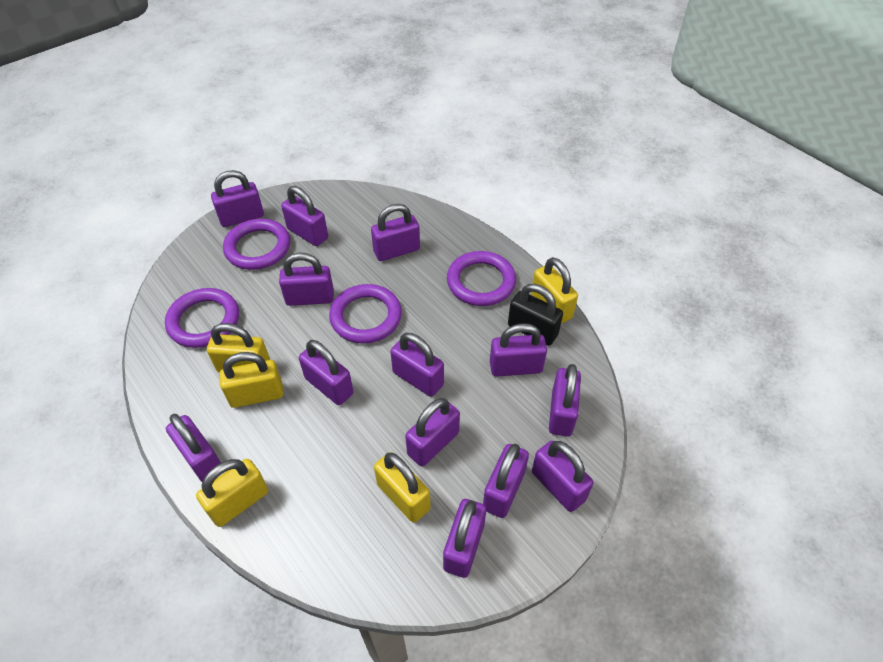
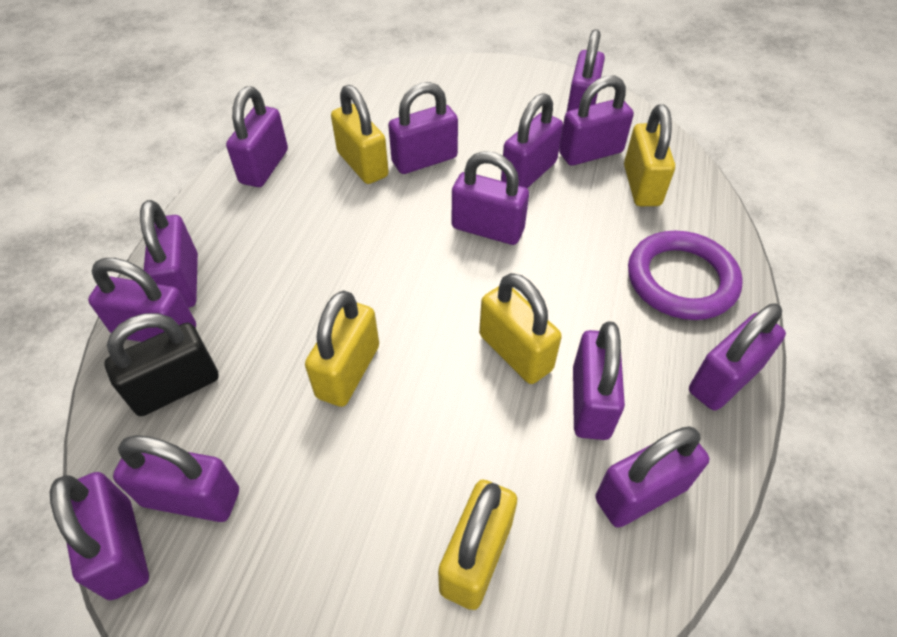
purple ring: 4 -> 1

